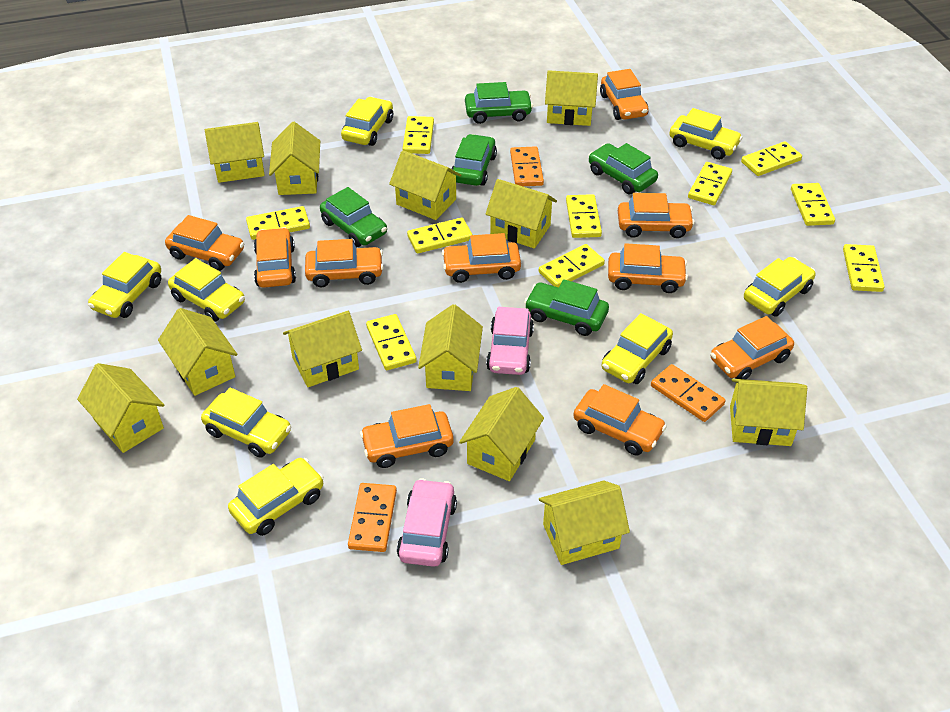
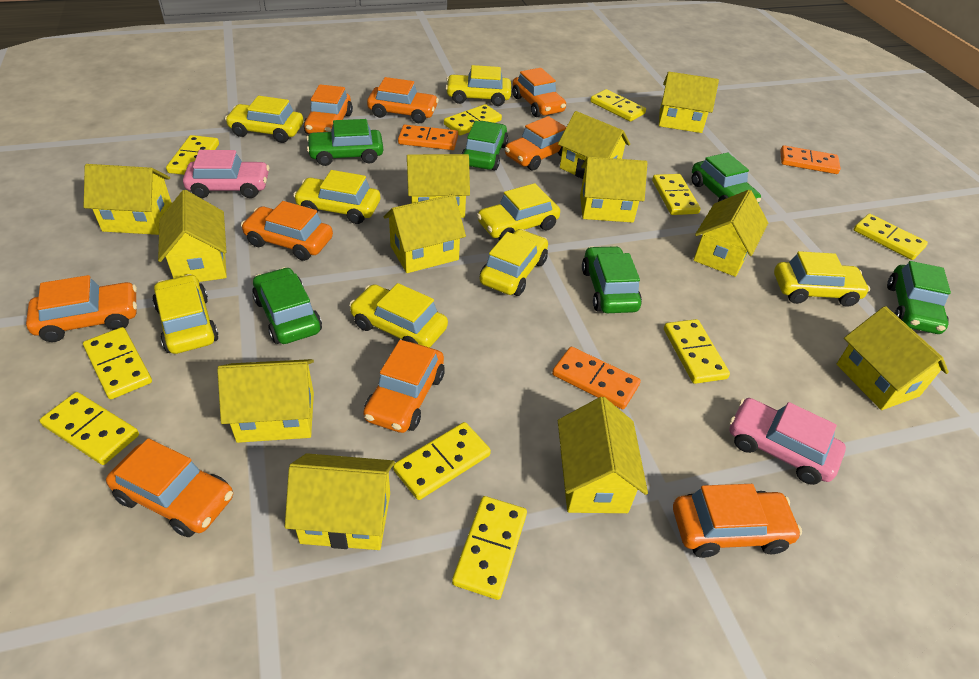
green car: 5 -> 6
orange car: 10 -> 9

